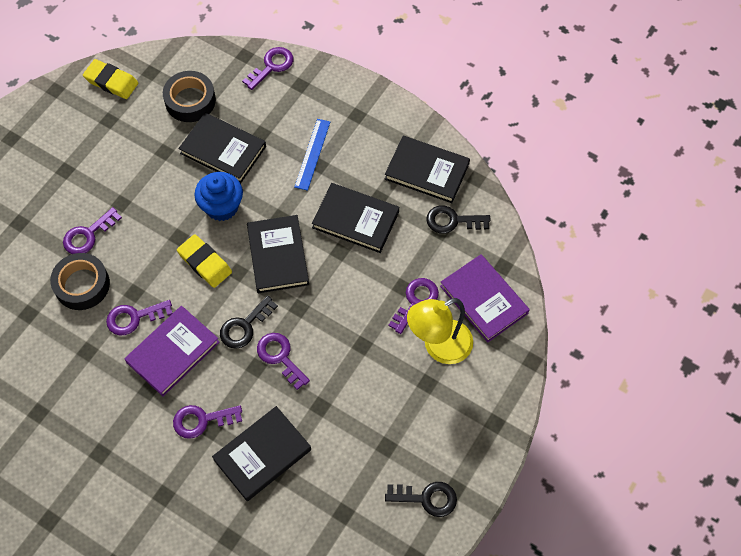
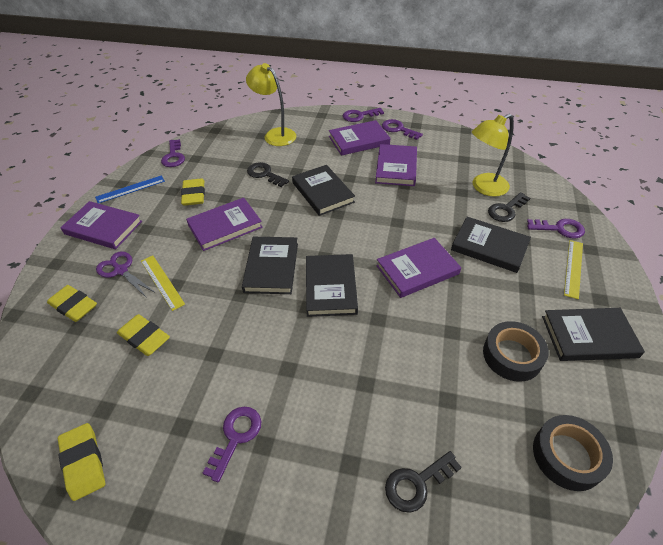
blue cupcake: 1 -> 0
purple book: 2 -> 5
purple key: 6 -> 5
purple scissors: 0 -> 1
yellow eraser: 2 -> 4
yellow lamp: 1 -> 2
yellow ruler: 0 -> 2

